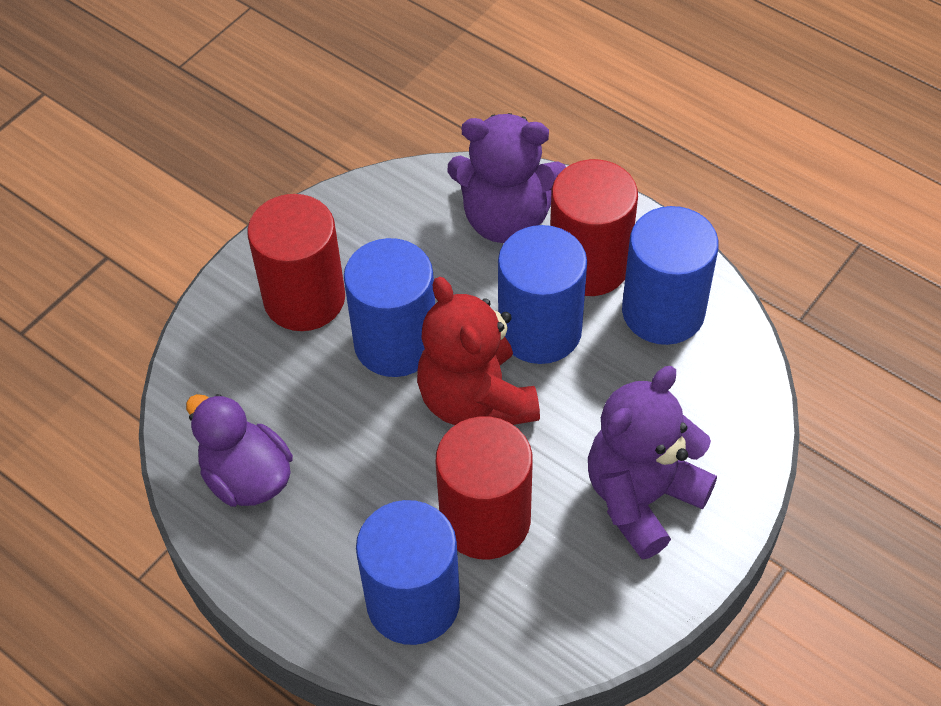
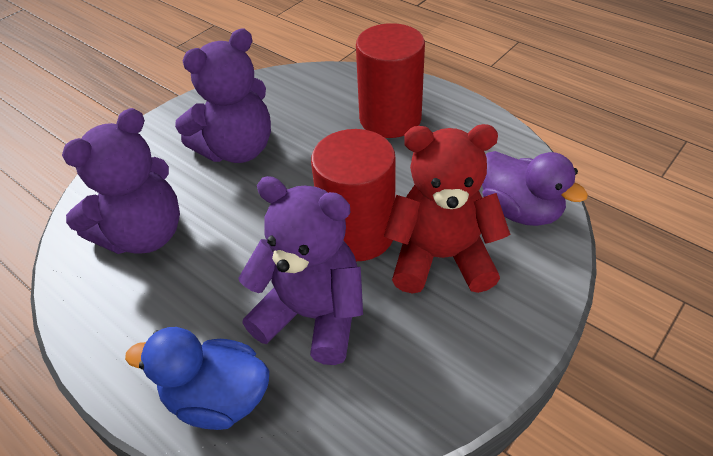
blue cylinder: 4 -> 0
blue duck: 0 -> 1
purple teddy bear: 2 -> 3
red cylinder: 3 -> 2

